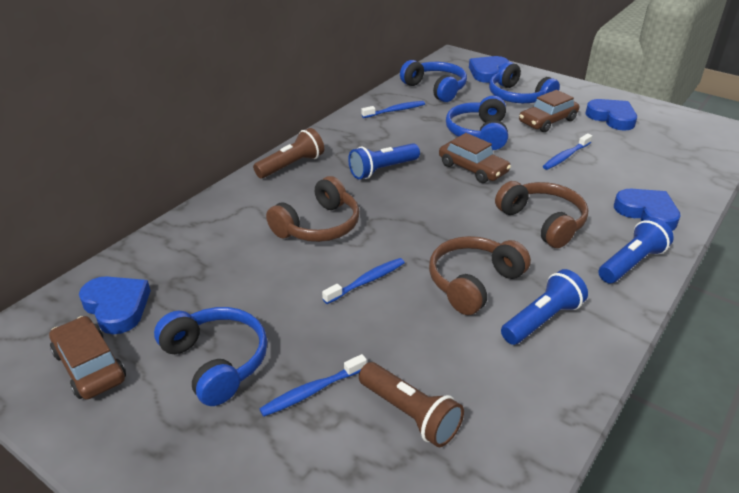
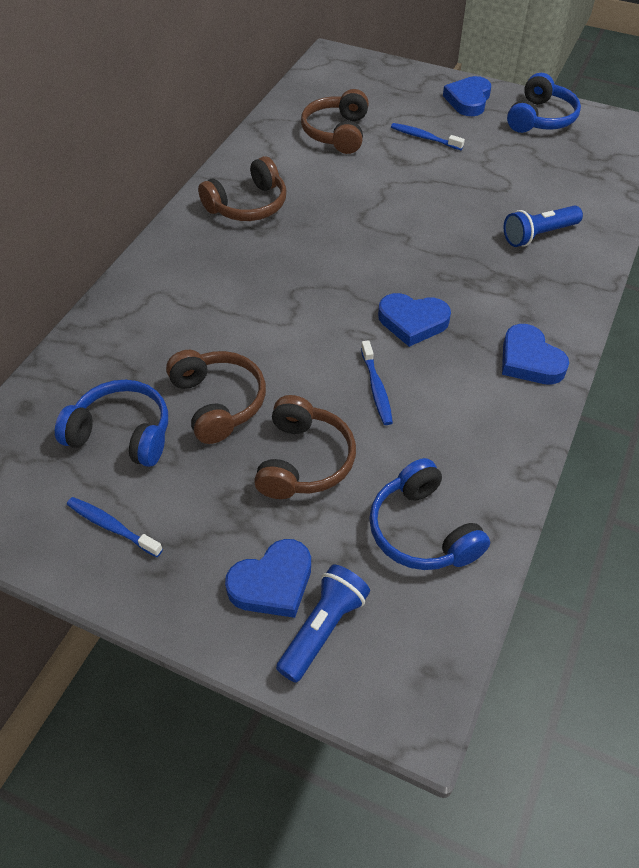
blue flashlight: 3 -> 2
blue headphones: 4 -> 3
blue toothbrush: 4 -> 3
brown car: 3 -> 0
brown flashlight: 2 -> 0
brown headphones: 3 -> 4

